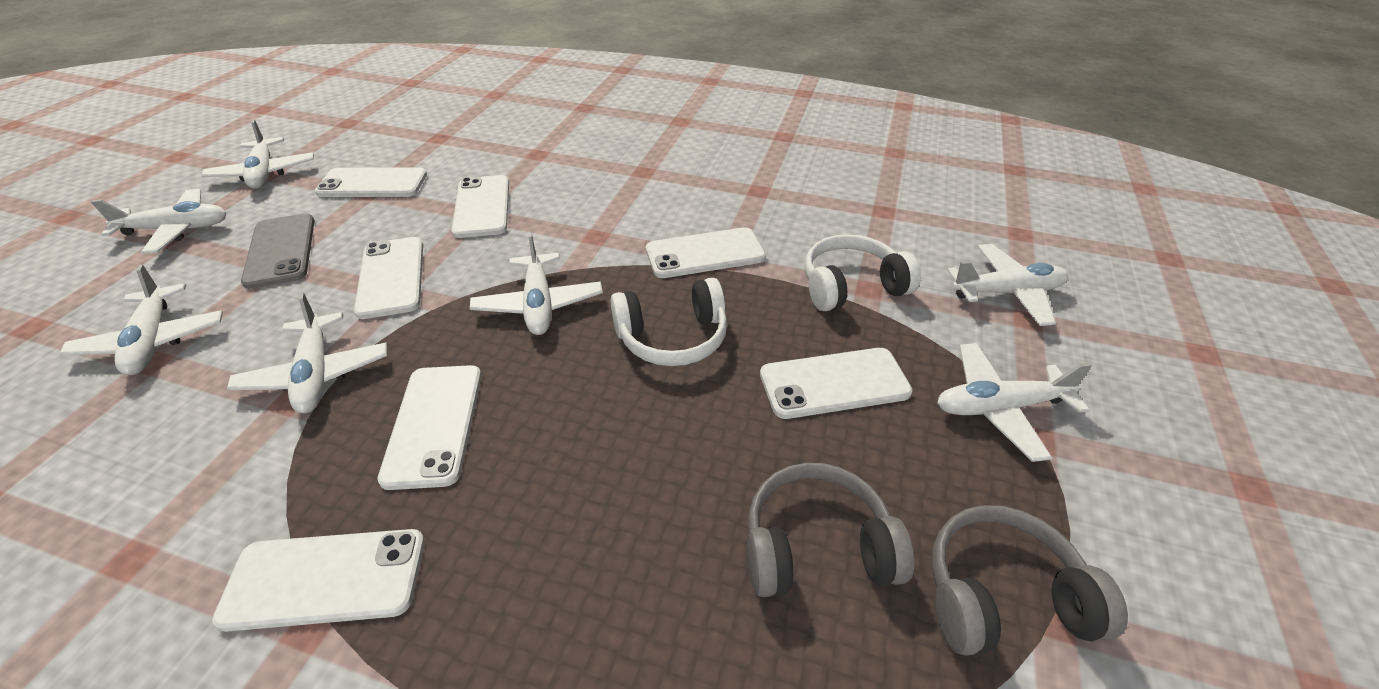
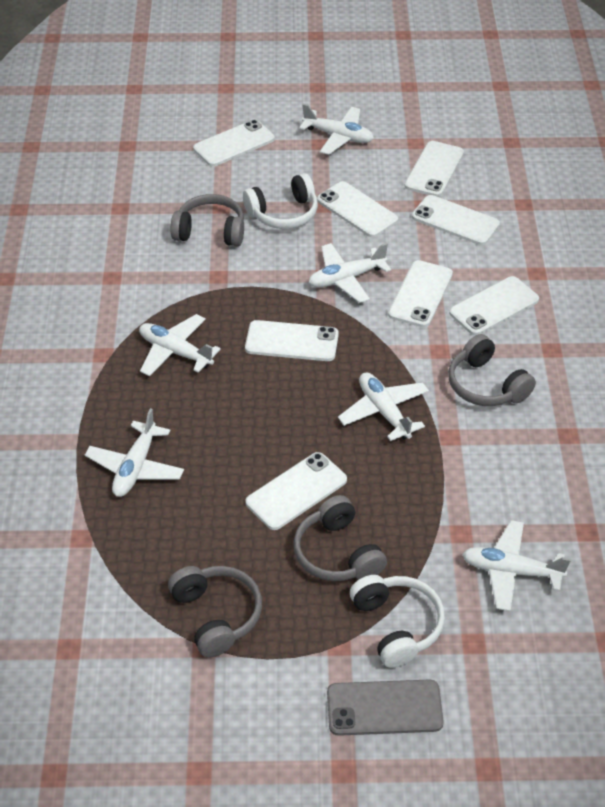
grey headphones: 2 -> 4
white phone: 7 -> 8
white plane: 7 -> 6

